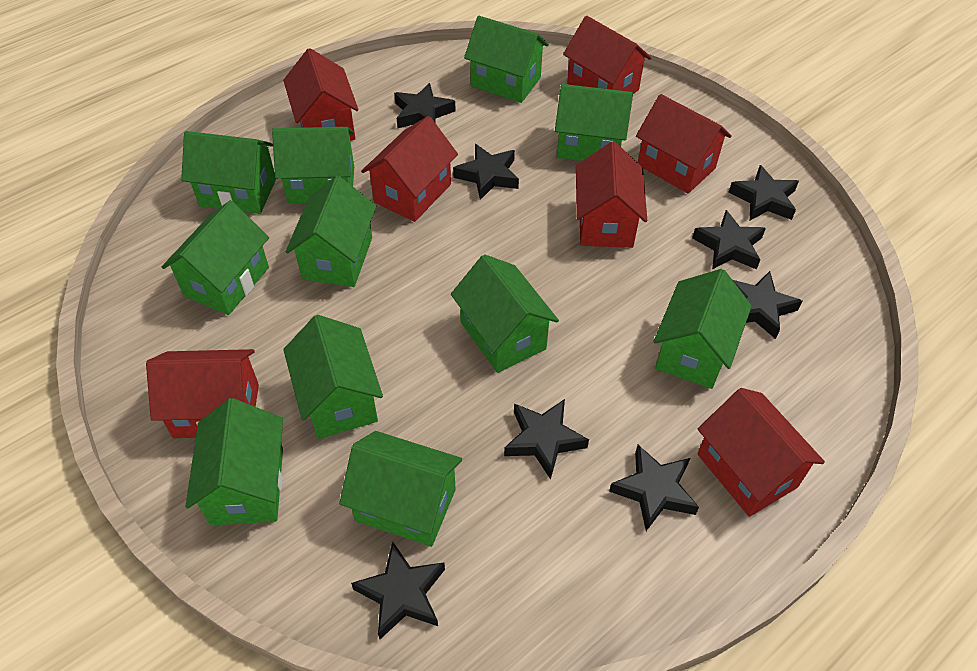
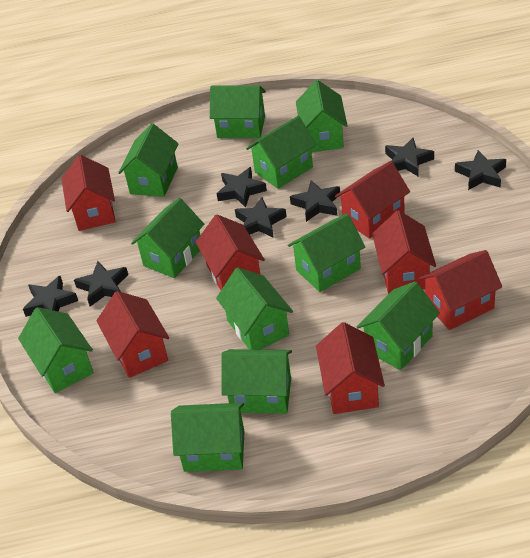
black star: 8 -> 7

